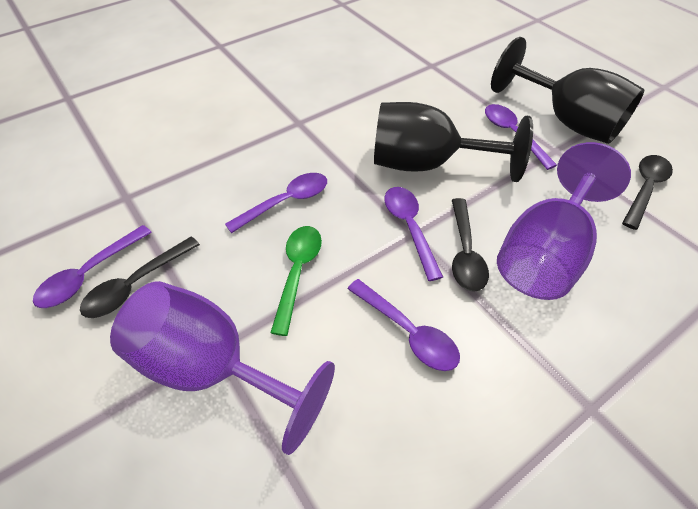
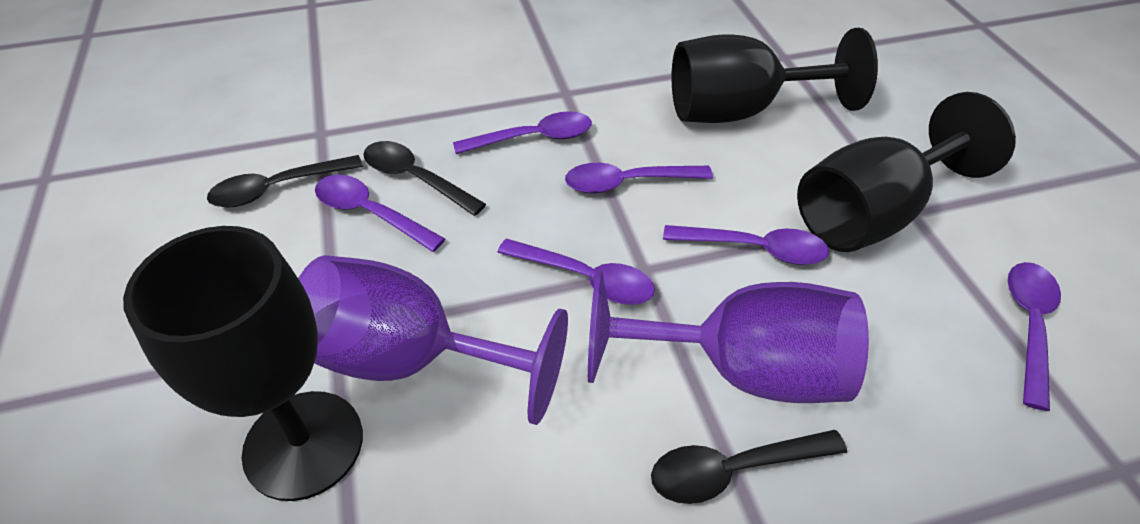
black goblet: 2 -> 3
green spoon: 1 -> 0
purple spoon: 5 -> 6

